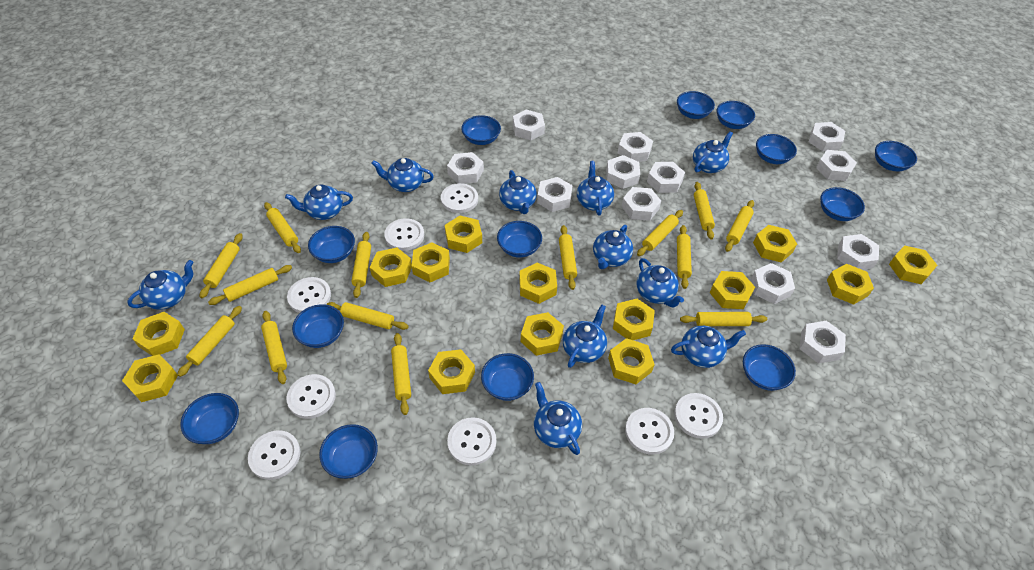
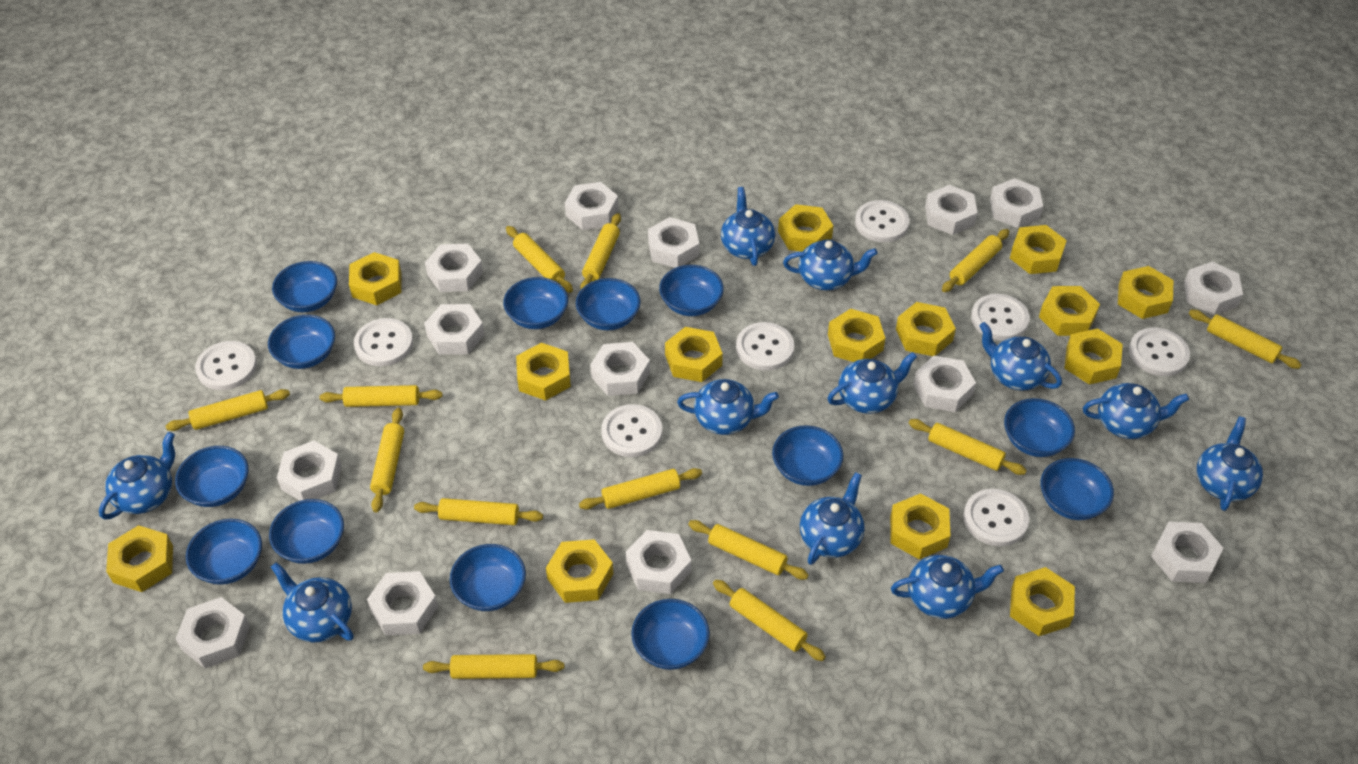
white nut: 12 -> 14
yellow rolling pin: 14 -> 13

